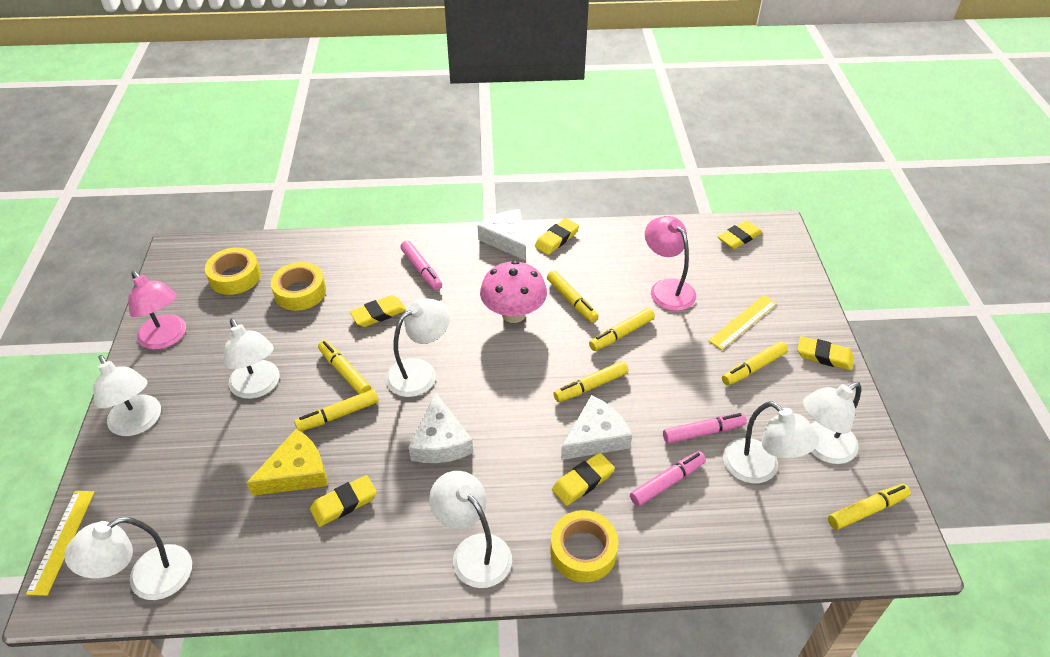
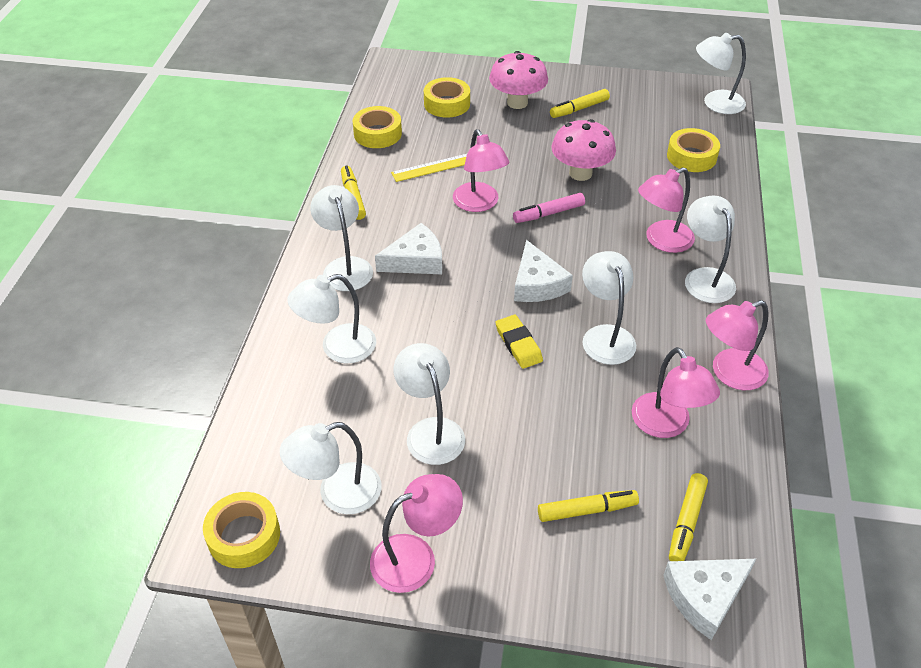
pink lamp: 2 -> 5
pink marker: 3 -> 1
pink mushroom: 1 -> 2
yellow cheese: 1 -> 0
yellow eraser: 6 -> 1
yellow marker: 7 -> 4
yellow ruler: 2 -> 1
yellow tape: 3 -> 4

